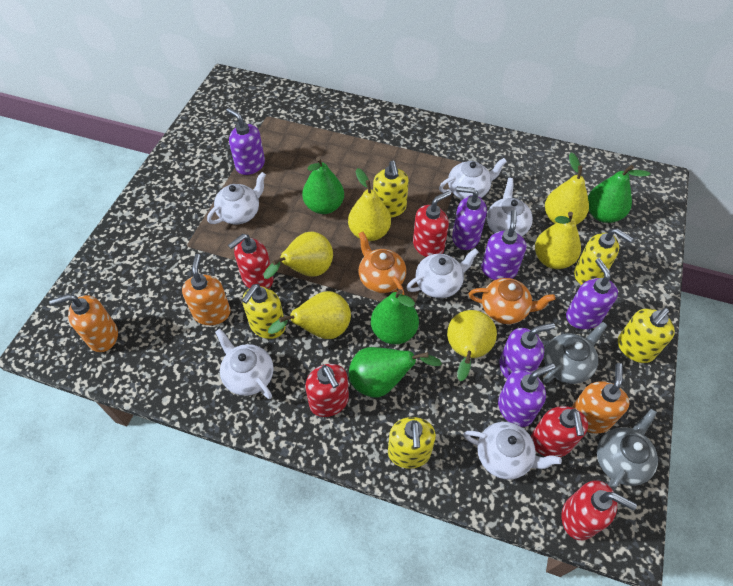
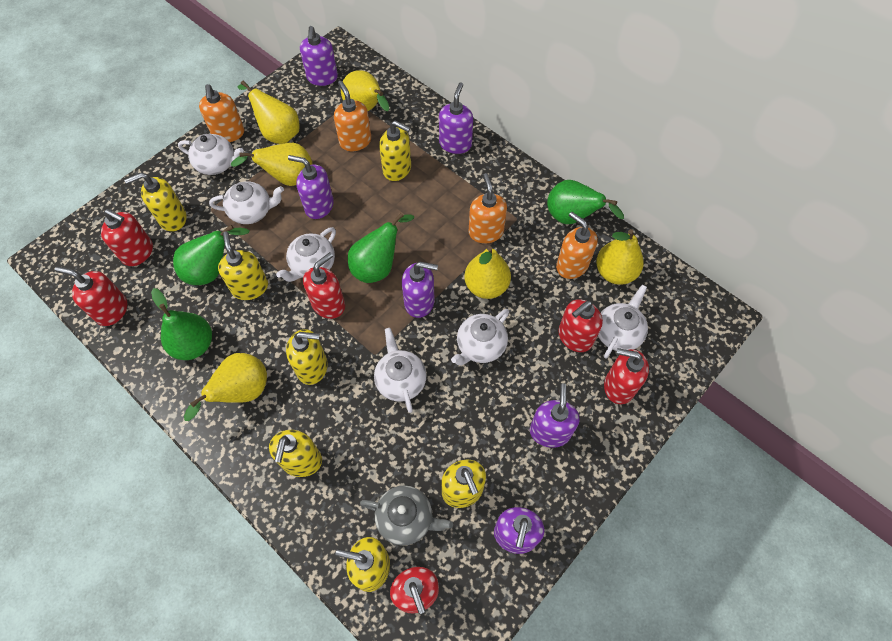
grey teapot: 2 -> 1
orange soap dispenser: 3 -> 4
orange teapot: 2 -> 0
red soap dispenser: 5 -> 6
yellow soap dispenser: 5 -> 7

